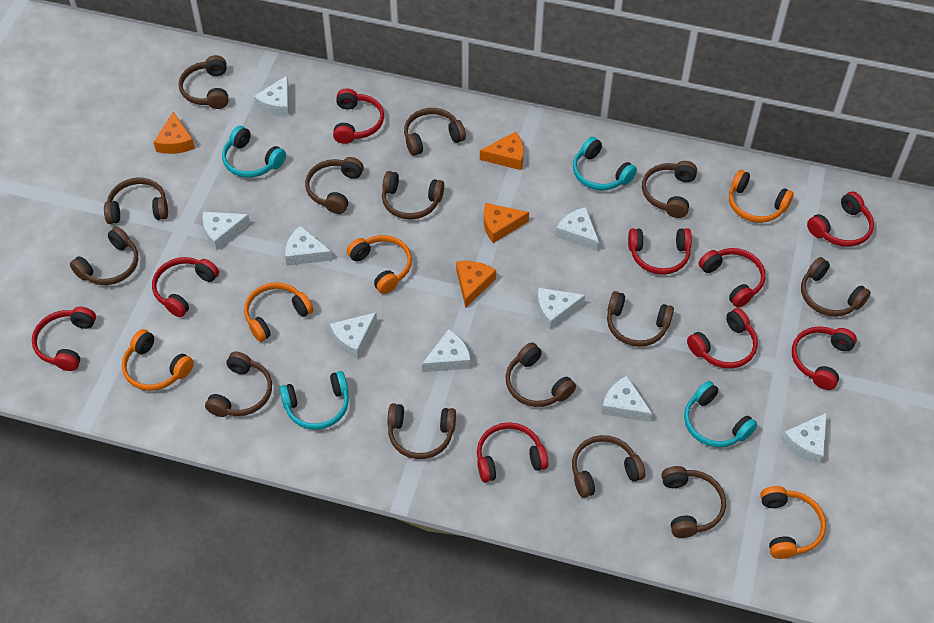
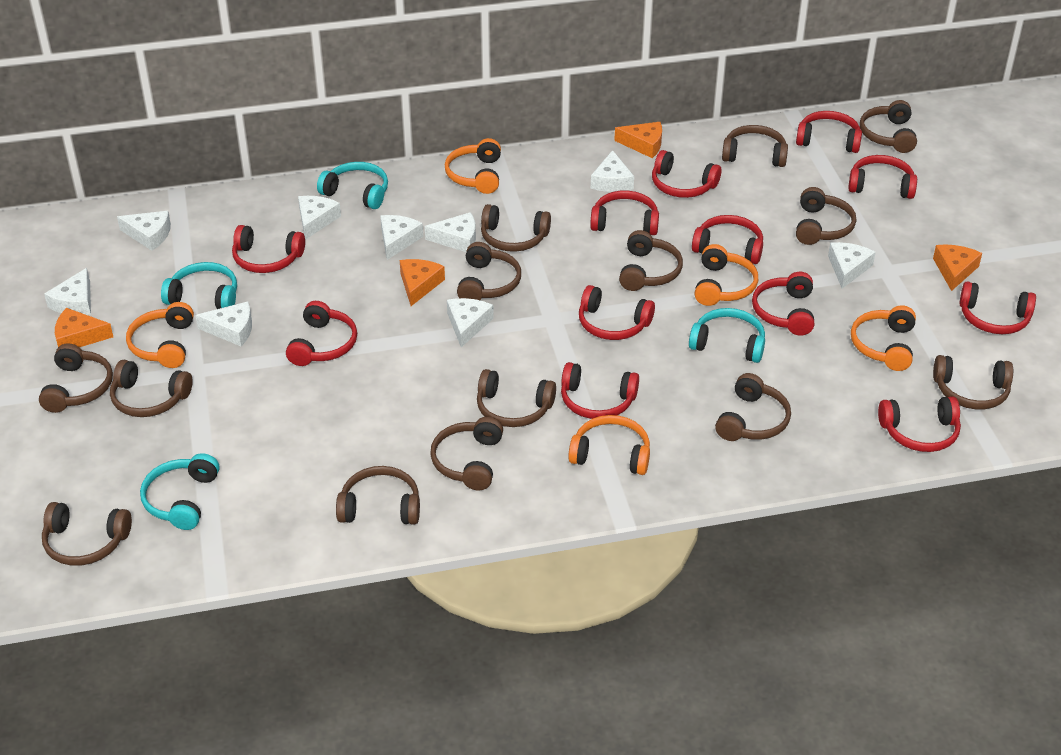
red headphones: 9 -> 12

